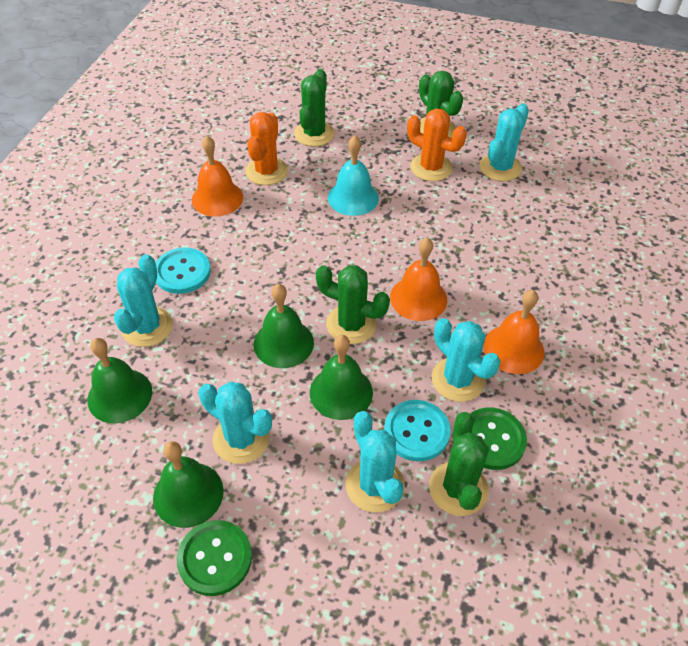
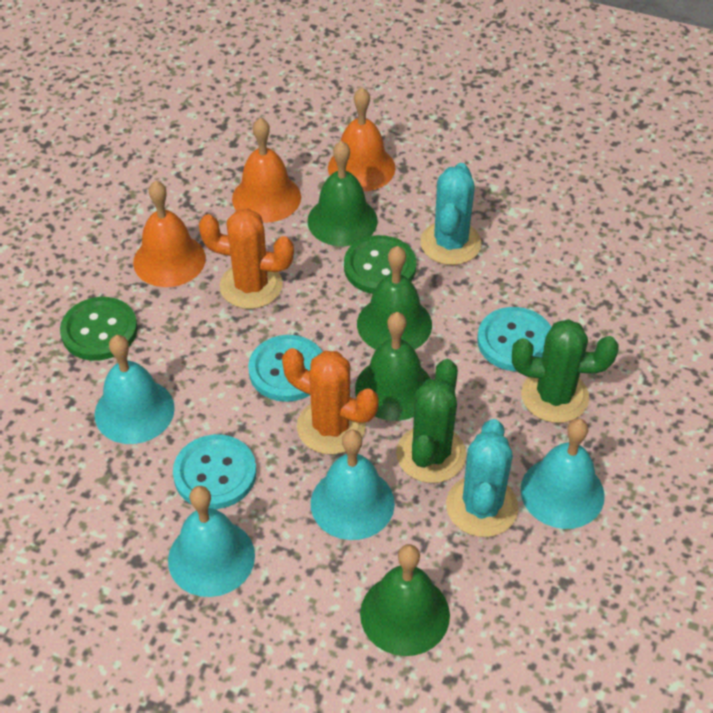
green cactus: 4 -> 2
turquoise bell: 1 -> 4
turquoise button: 2 -> 3
turquoise cactus: 5 -> 2

